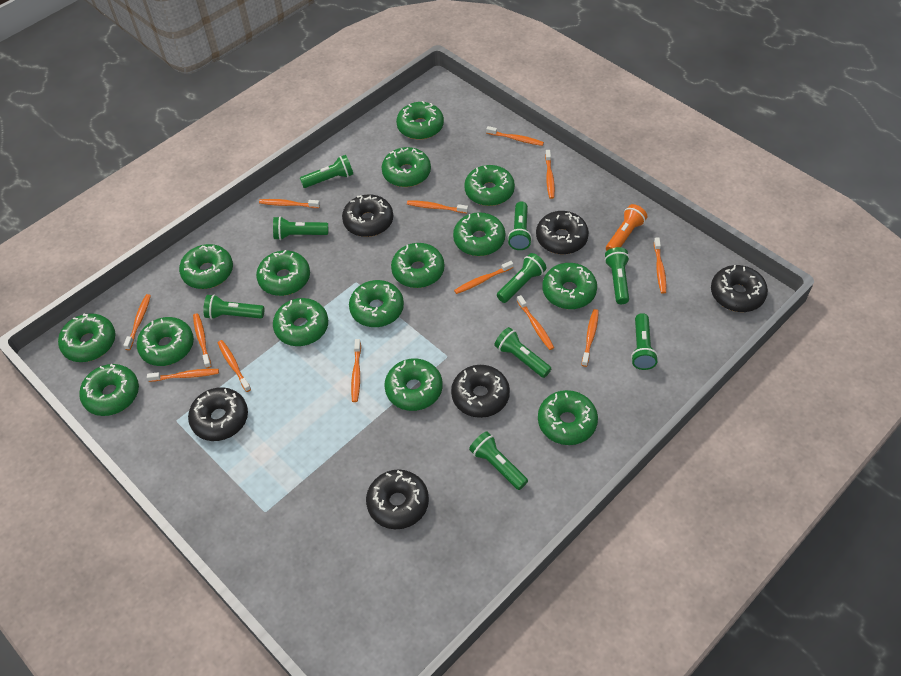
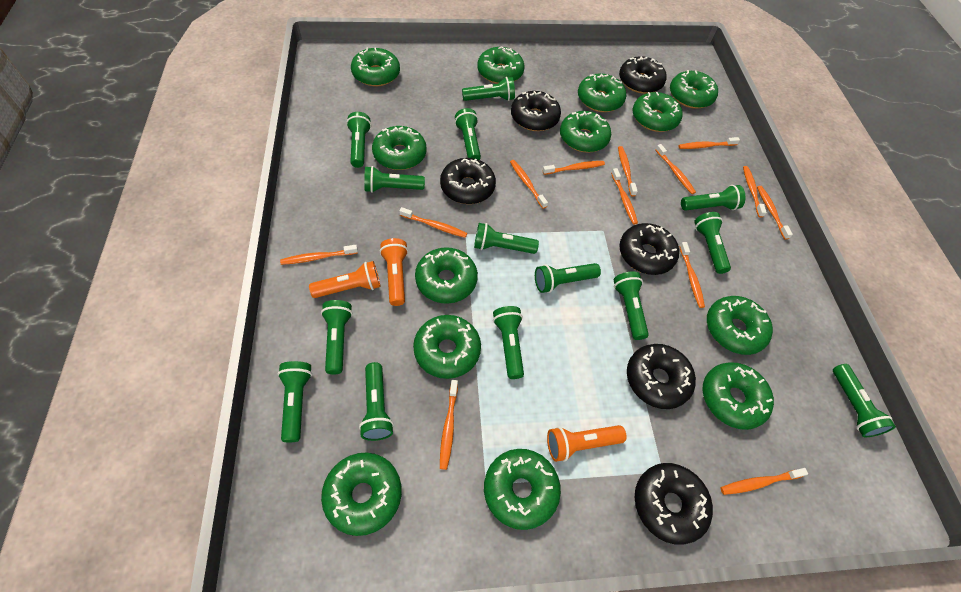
green donut: 15 -> 13
green flashlight: 9 -> 14
orange flashlight: 1 -> 3

